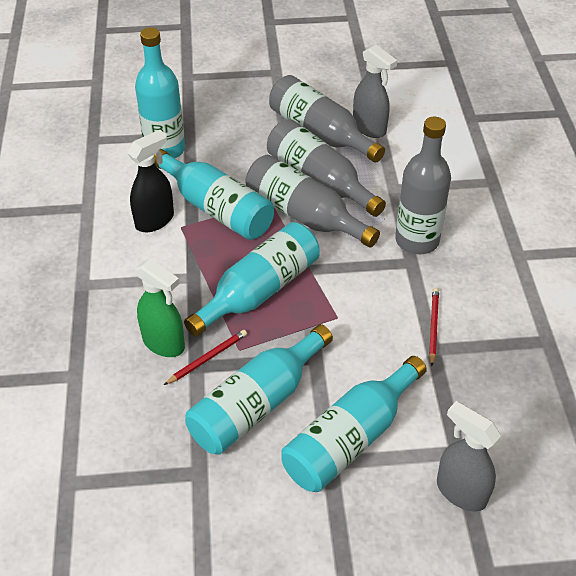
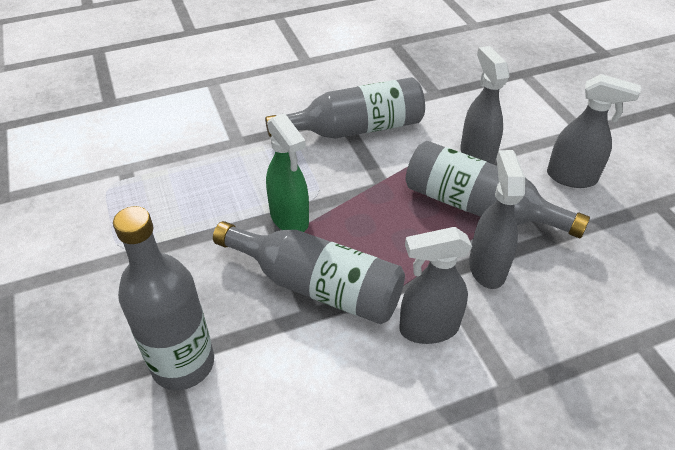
black spray bottle: 1 -> 0
grey spray bottle: 2 -> 4
red pencil: 2 -> 0
turquoise bottle: 5 -> 0

